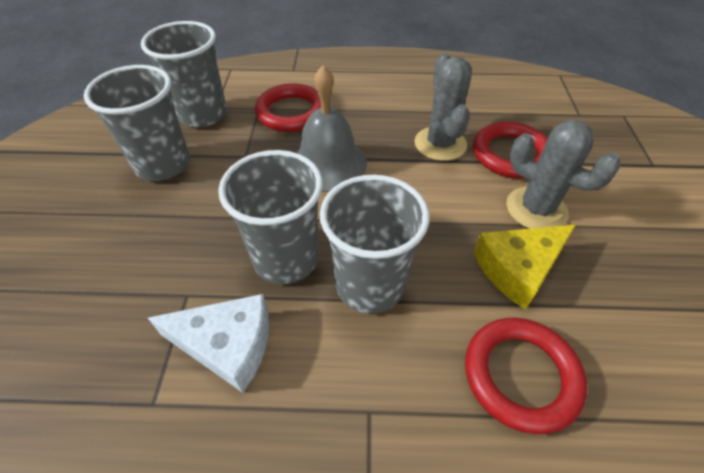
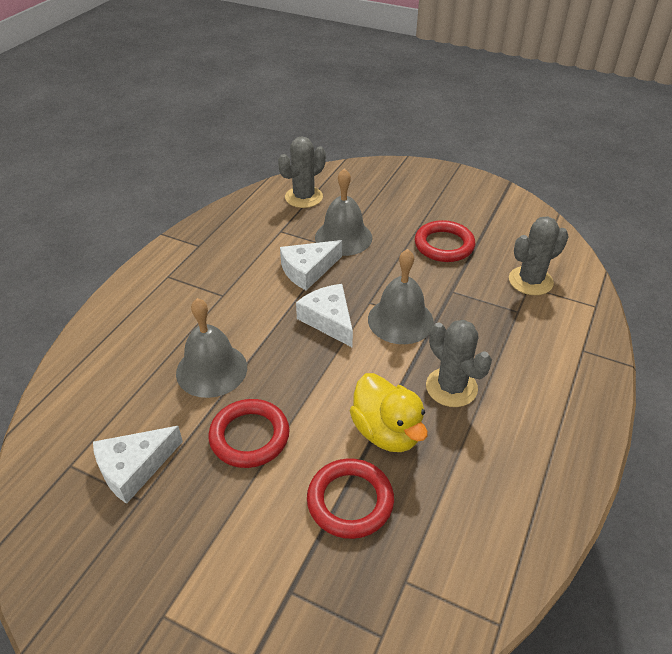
grey bell: 1 -> 3
grey cactus: 2 -> 3
grey cup: 4 -> 0
white cheese: 1 -> 3
yellow cheese: 1 -> 0
yellow duck: 0 -> 1

